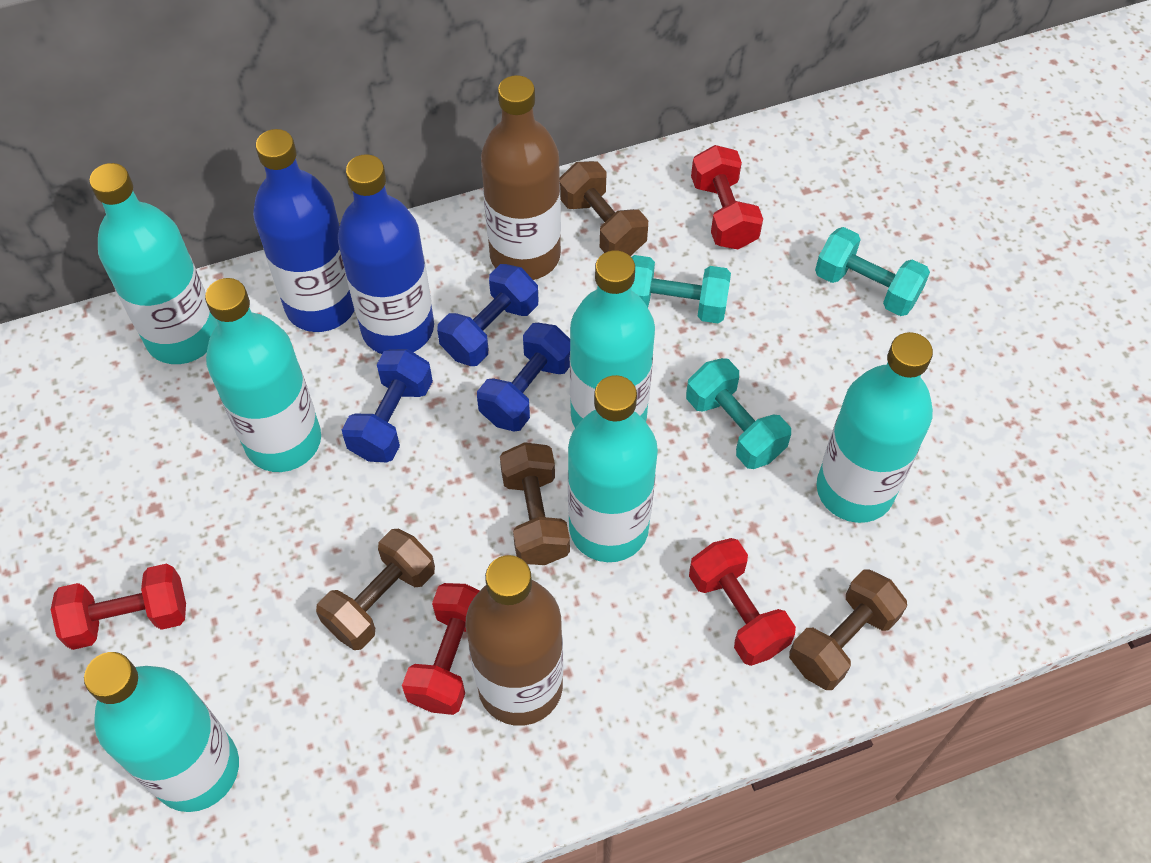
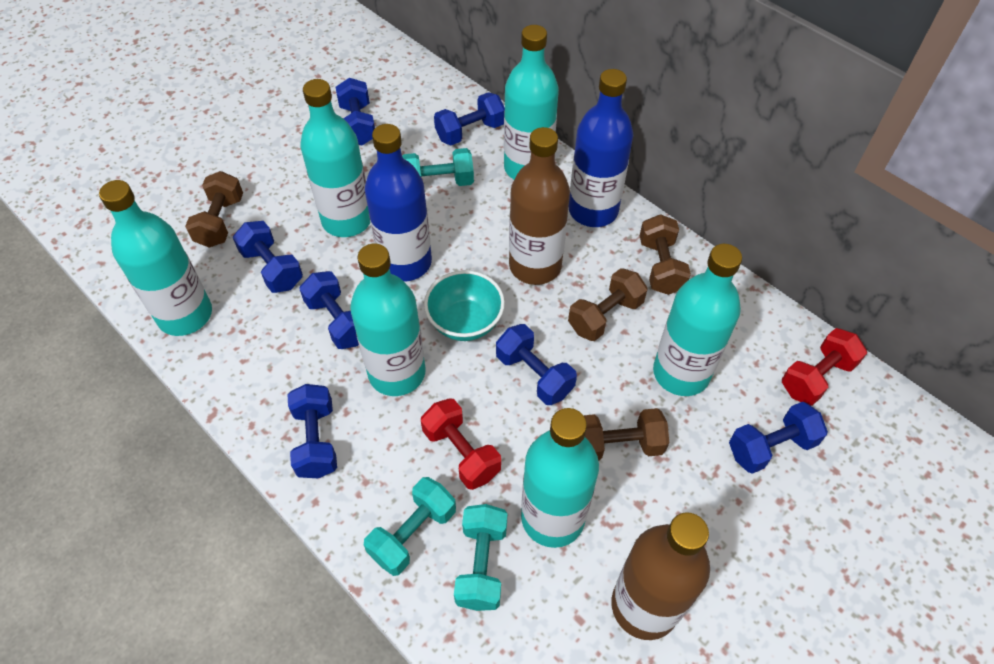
blue dumbbell: 3 -> 7
red dumbbell: 4 -> 2
turquoise bowl: 0 -> 1

